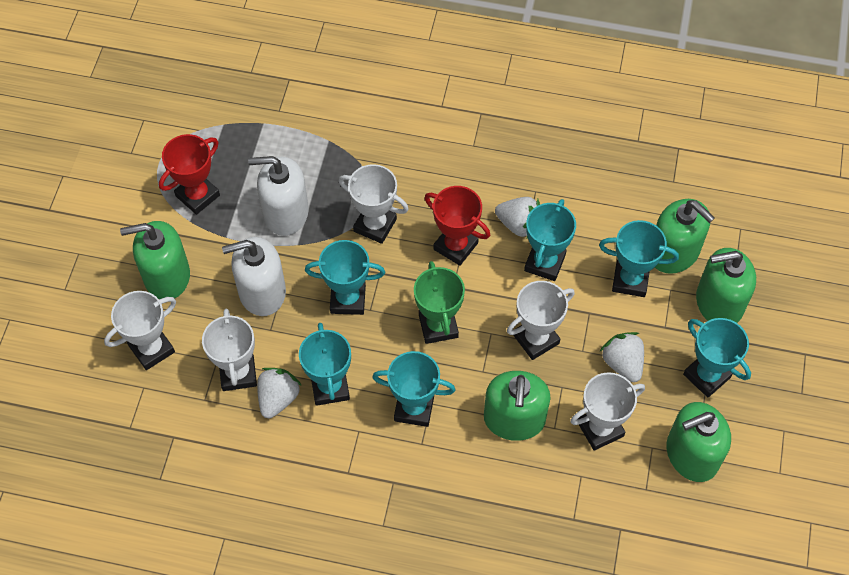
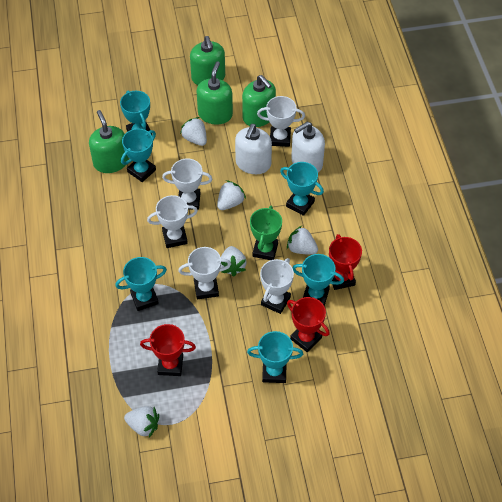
green soap dispenser: 5 -> 4
red trophy: 2 -> 3
white strawberry: 3 -> 5

